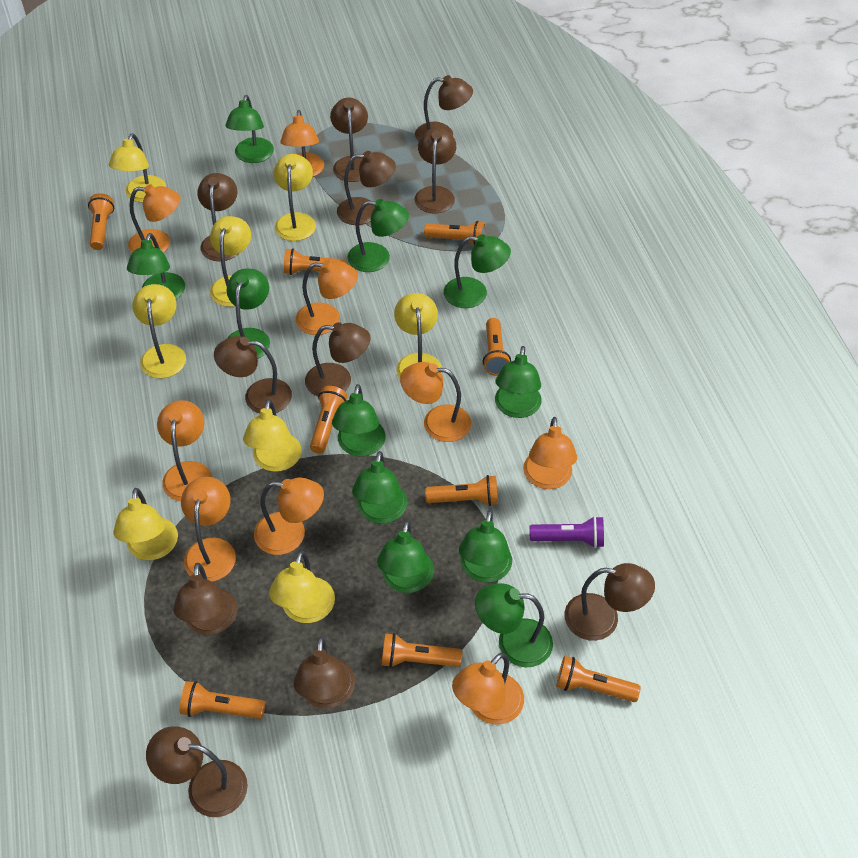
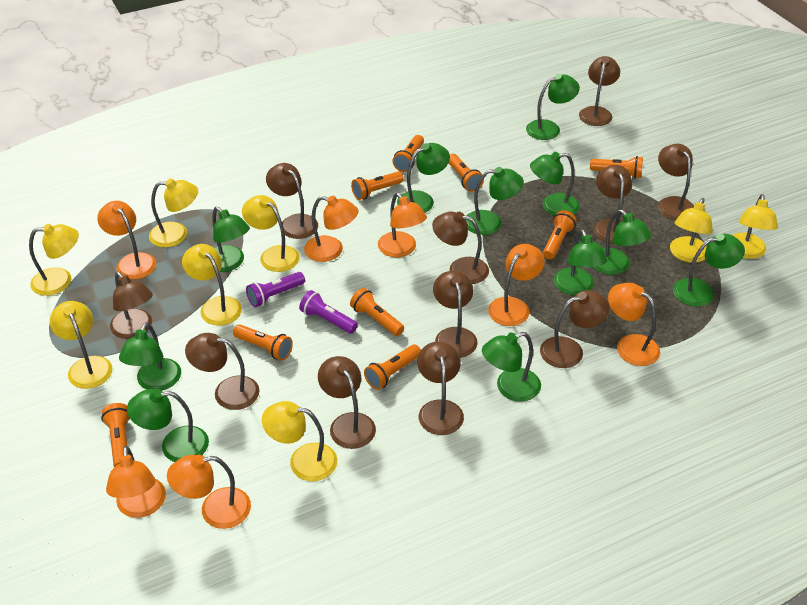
orange lamp: 9 -> 7
purple flashlight: 1 -> 2

